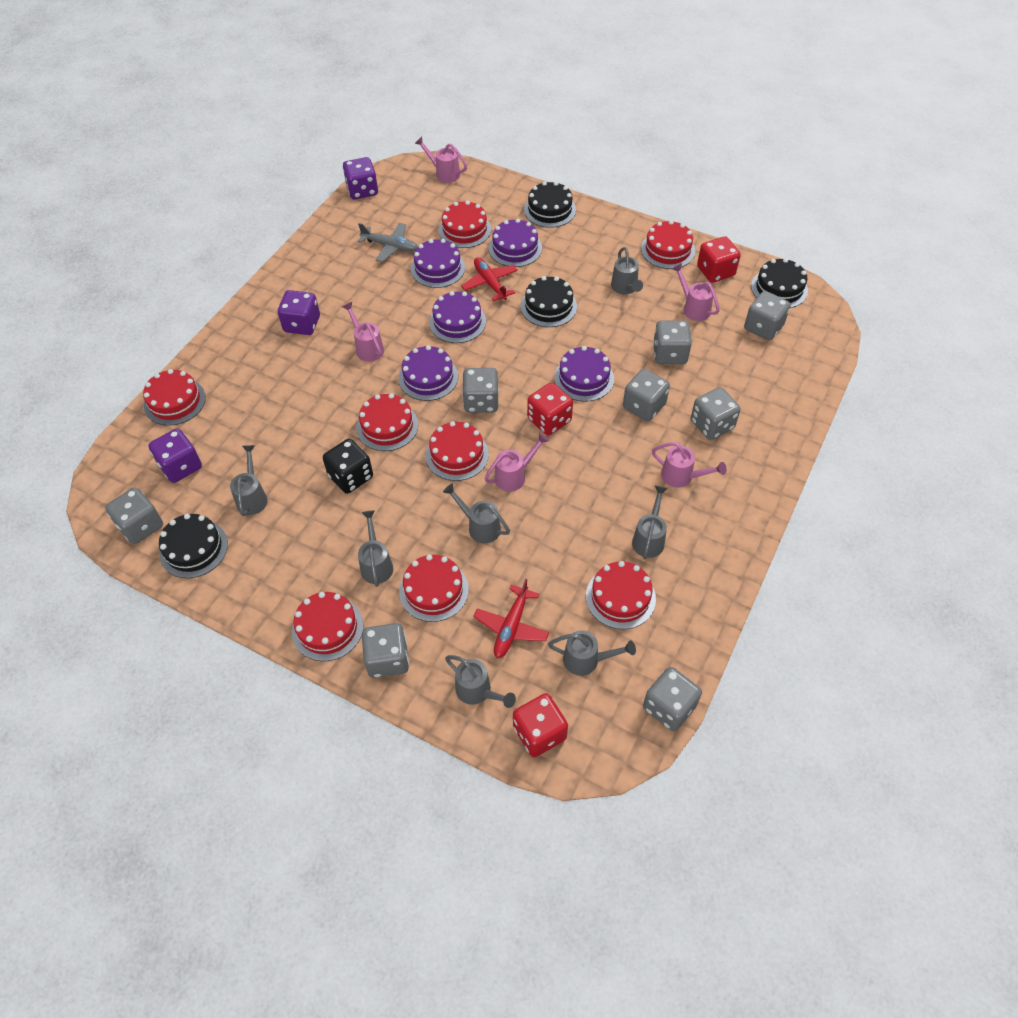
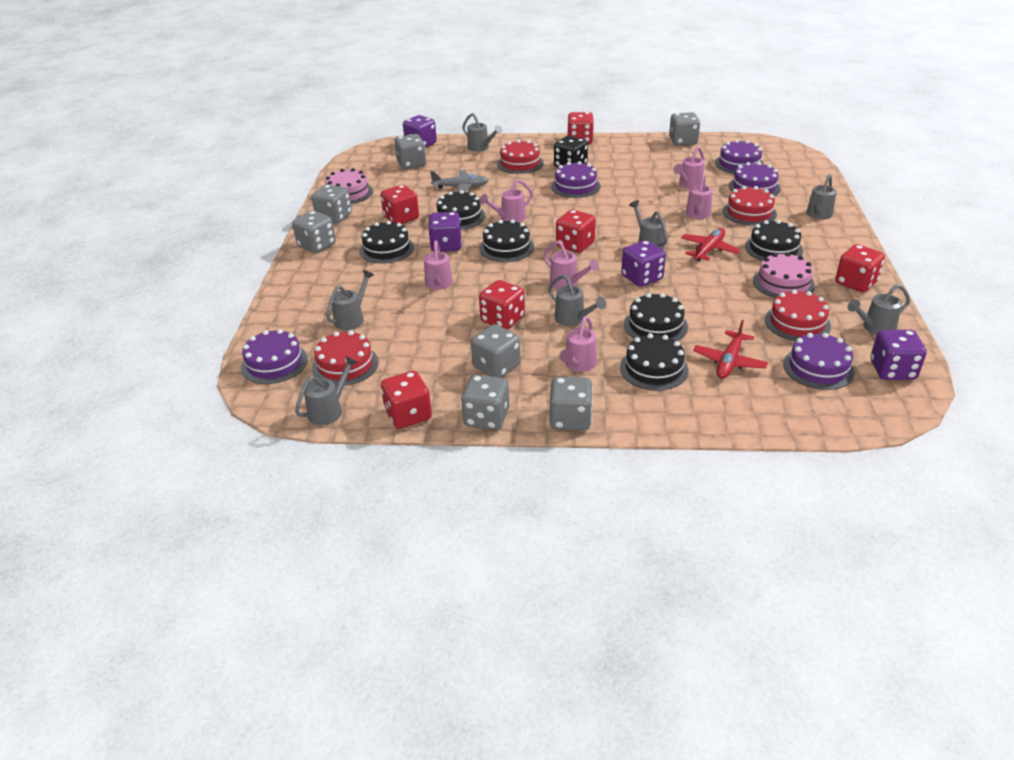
black cake: 4 -> 6
grey dice: 8 -> 7
pink cake: 0 -> 2
pink watering can: 5 -> 6
purple dice: 3 -> 4
red cake: 8 -> 4
red dice: 3 -> 6

